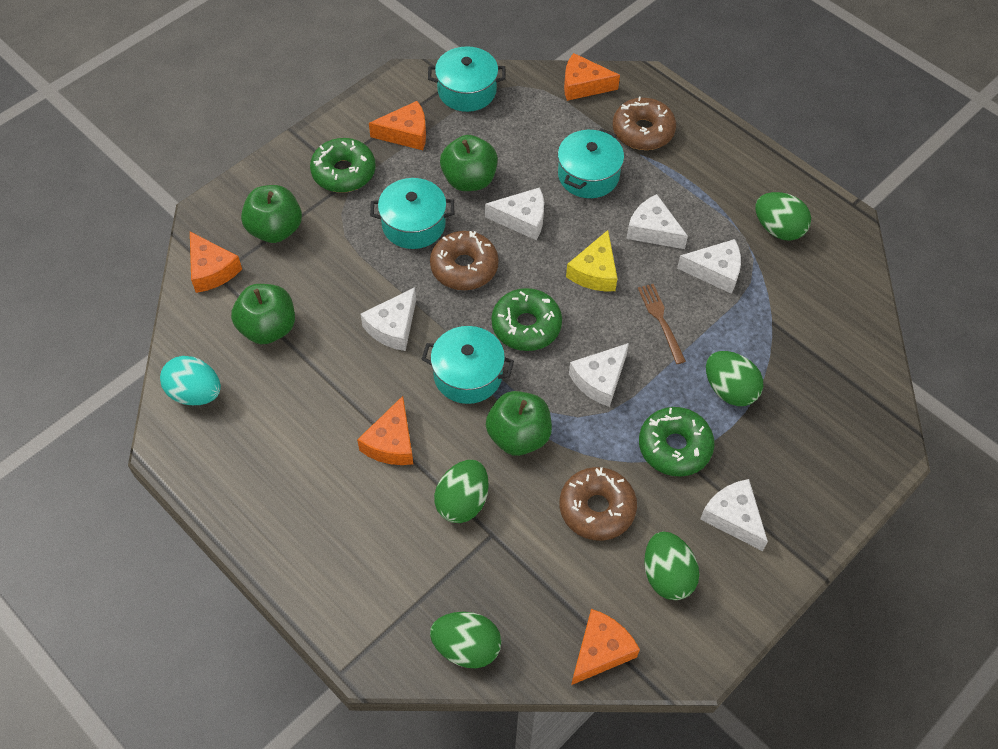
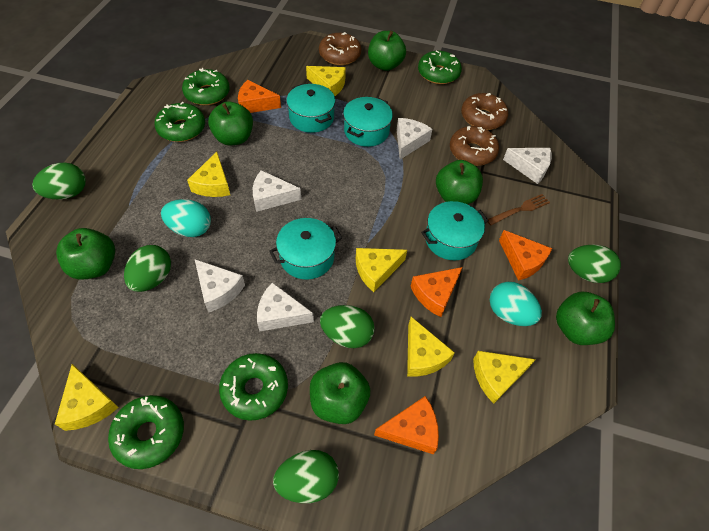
green apple: 4 -> 6
green donut: 3 -> 5
orange cheese: 5 -> 4
turquoise egg: 1 -> 2
white cheese: 6 -> 5
yellow cheese: 1 -> 6

